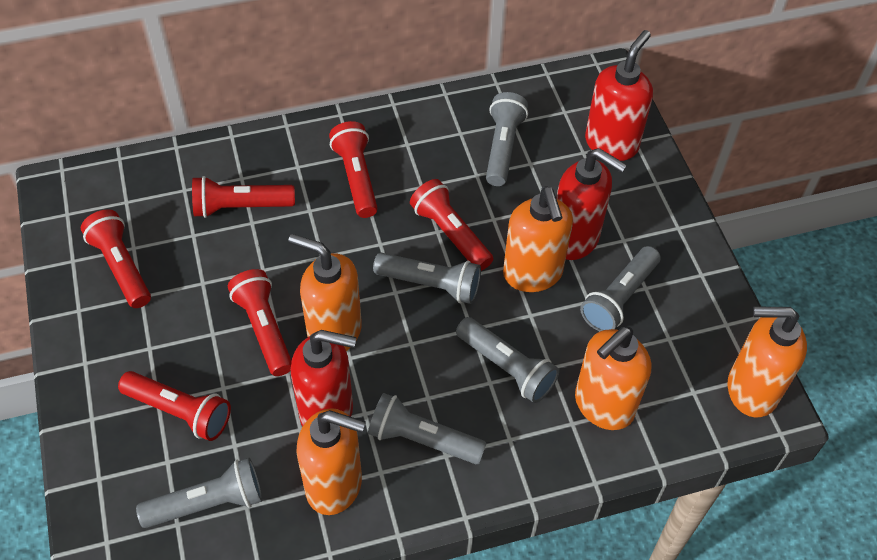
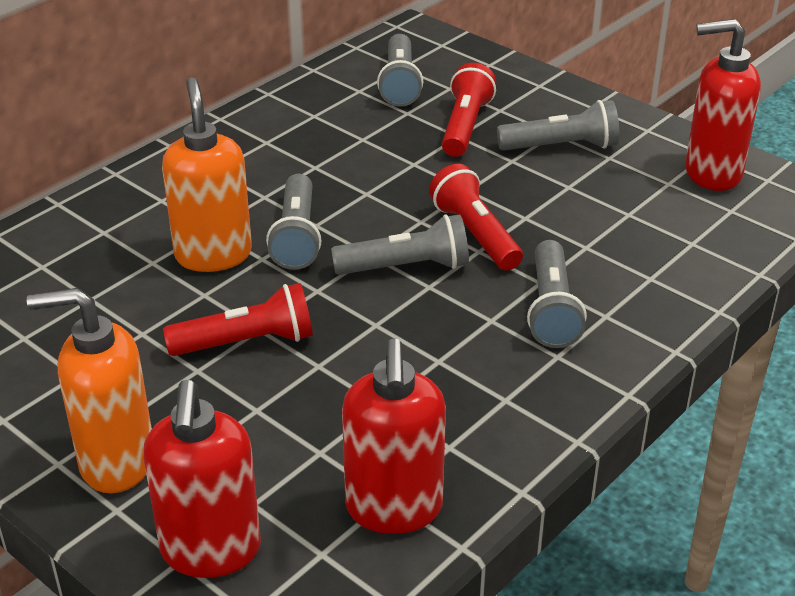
grey flashlight: 6 -> 5
orange soap dispenser: 5 -> 2
red flashlight: 6 -> 3

